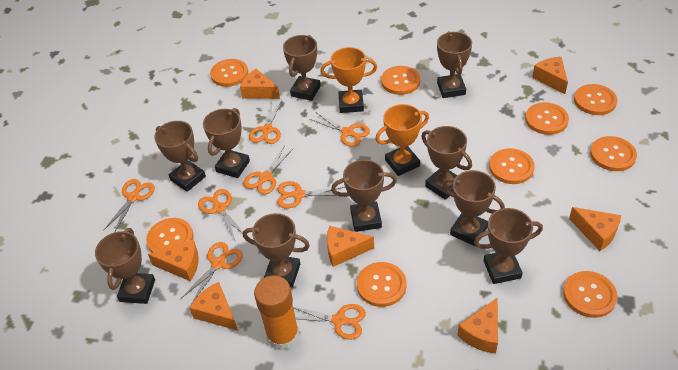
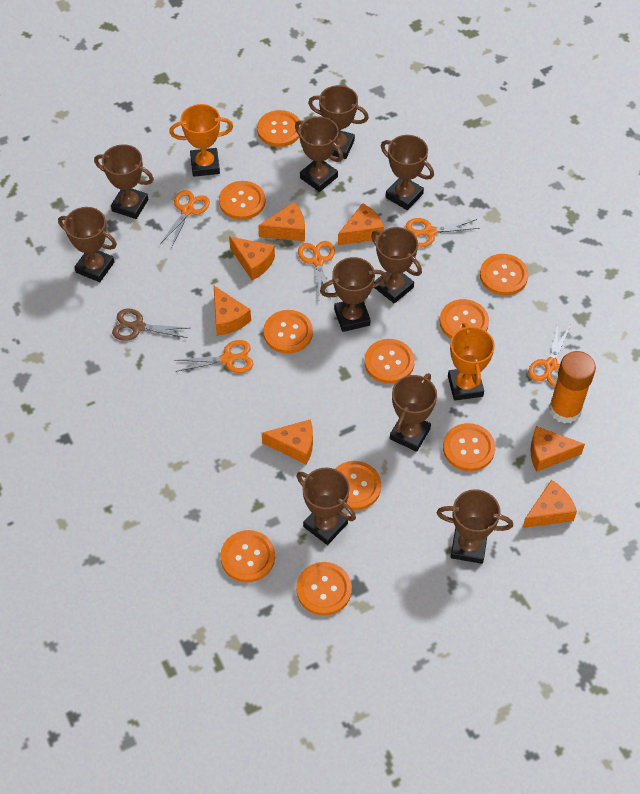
brown scissors: 0 -> 1
orange button: 9 -> 10
orange scissors: 8 -> 5

